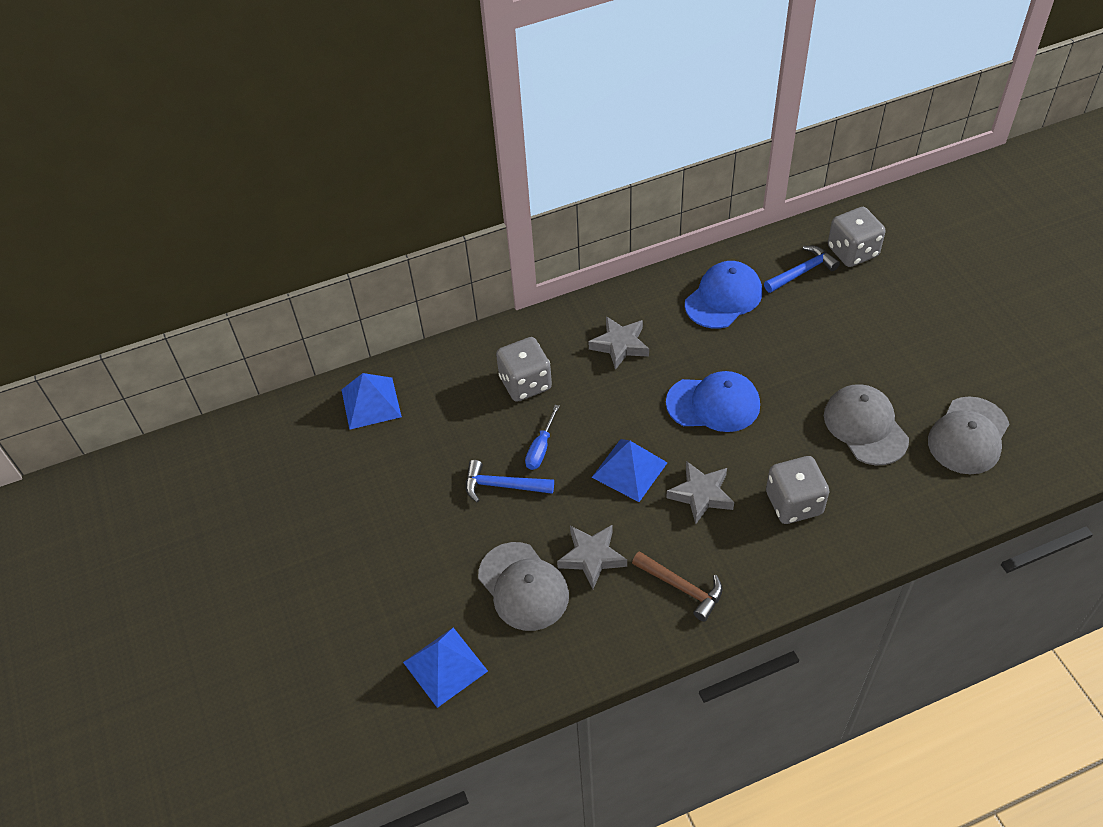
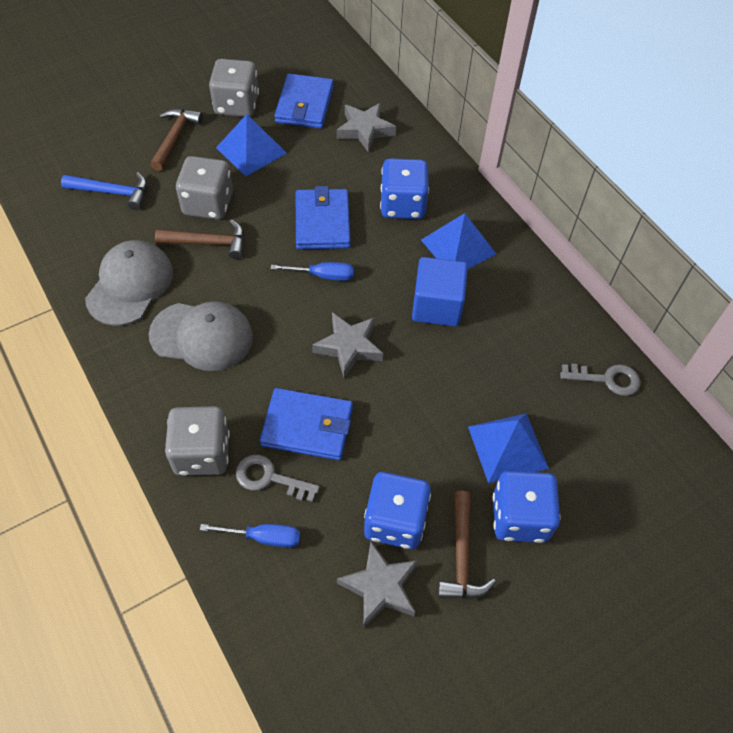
blue cap: 2 -> 0
blue cube: 0 -> 1
blue dice: 0 -> 3
blue hammer: 2 -> 1
blue screwdriver: 1 -> 2
blue wallet: 0 -> 3
brown hammer: 1 -> 3
grey cap: 3 -> 2
grey key: 0 -> 2

